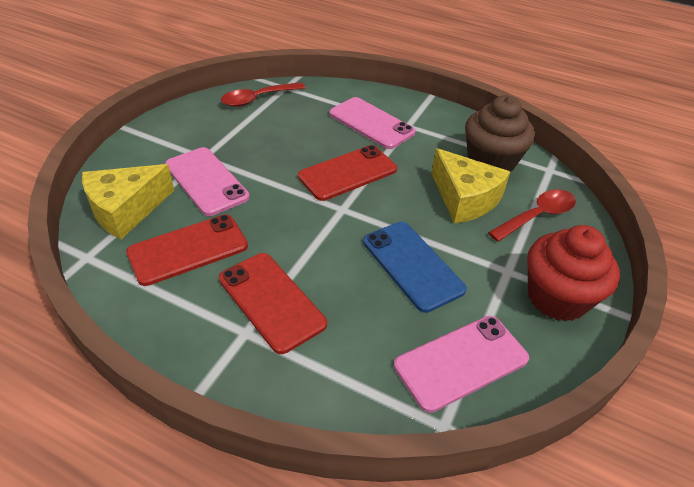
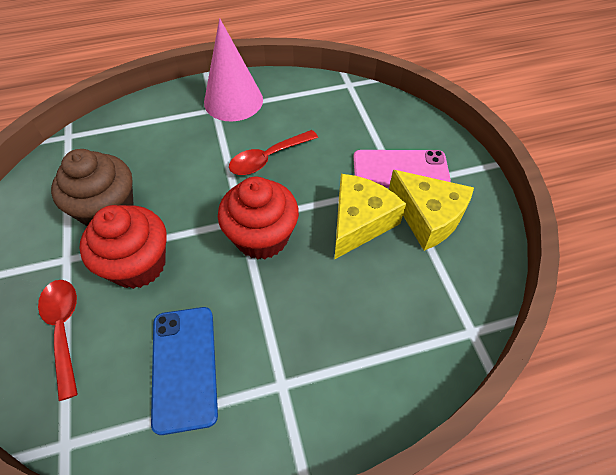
pink cone: 0 -> 1
pink phone: 3 -> 1
red cupcake: 1 -> 2
red phone: 3 -> 0

